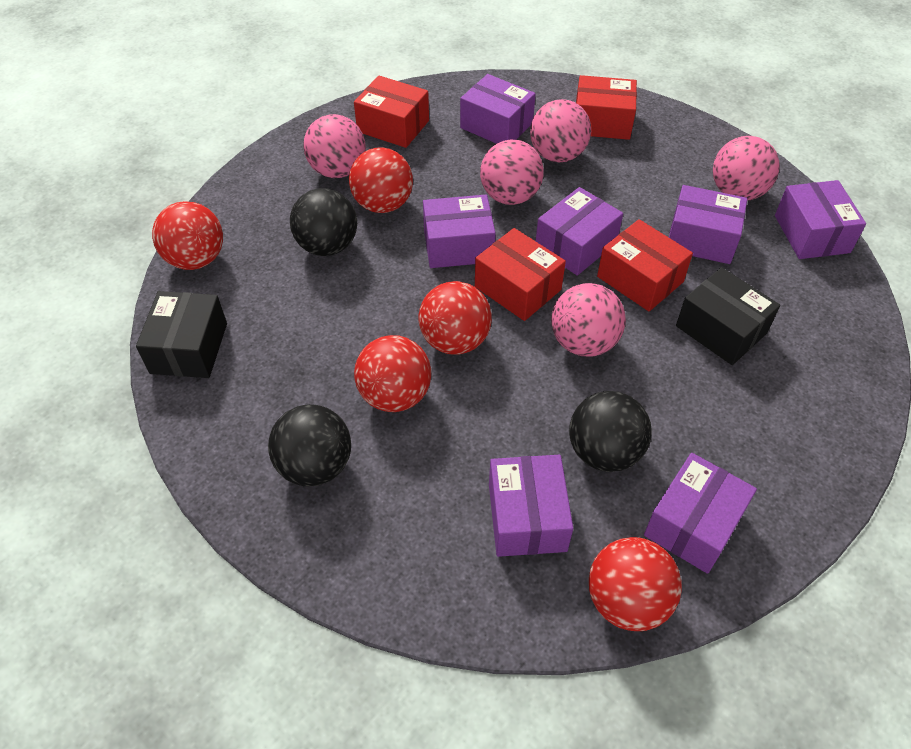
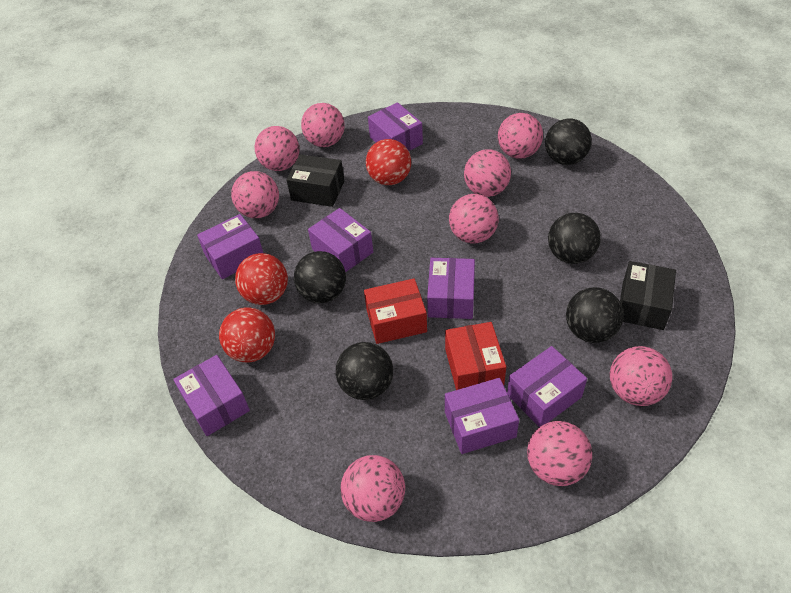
black ball: 3 -> 5
pink ball: 5 -> 9
red ball: 5 -> 3
red box: 4 -> 2

